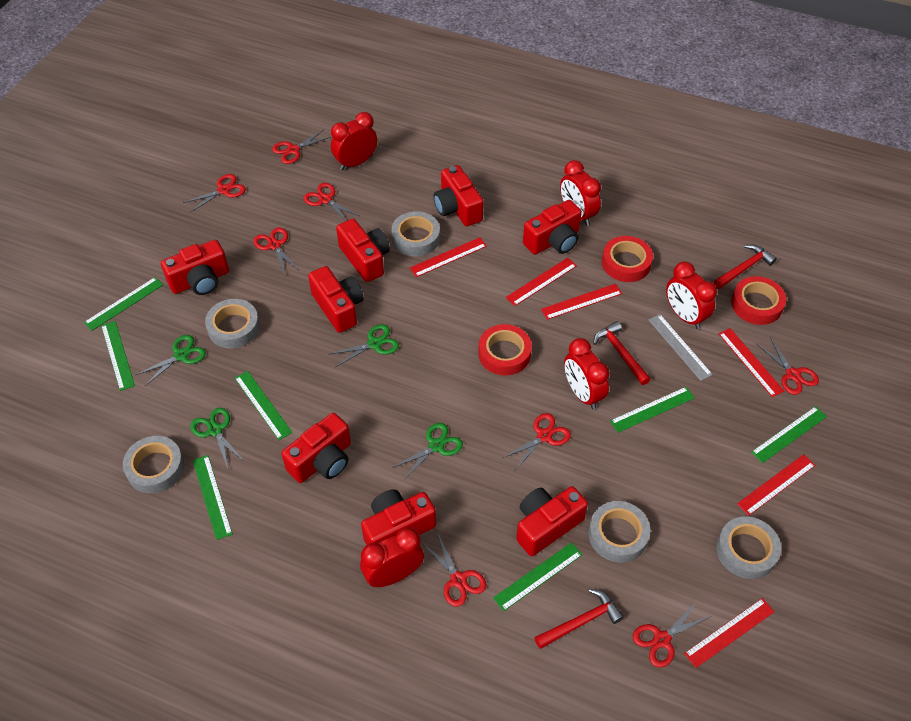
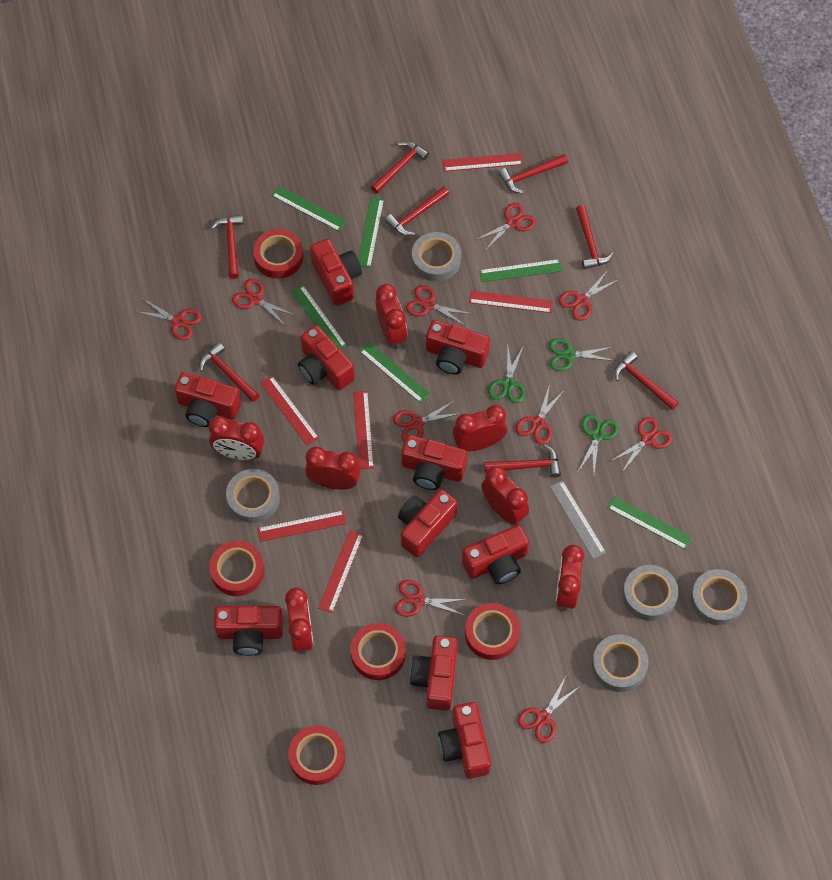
green ruler: 7 -> 6
green scissors: 4 -> 3
red camera: 8 -> 10
red clock: 5 -> 7
red hammer: 3 -> 8
red scissors: 8 -> 10
red tape: 3 -> 5

